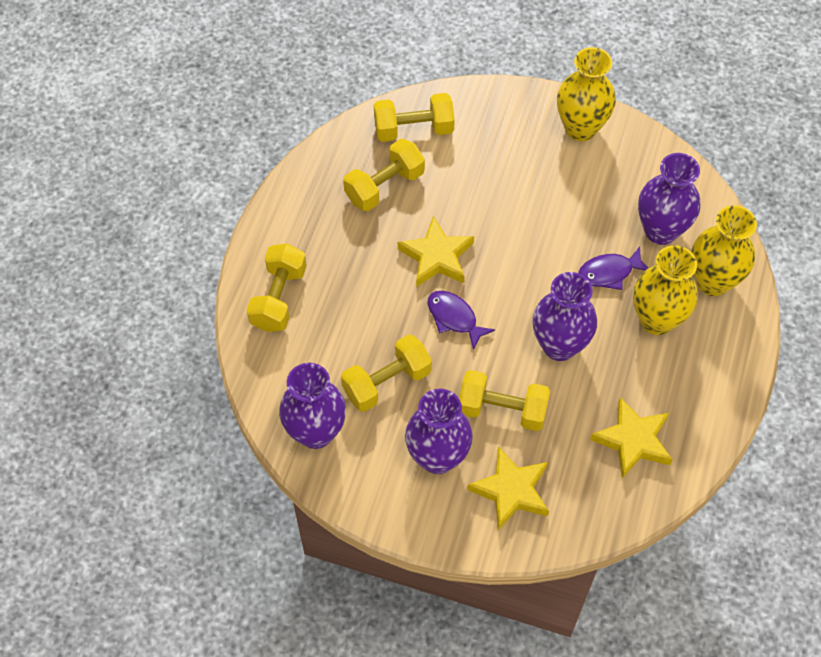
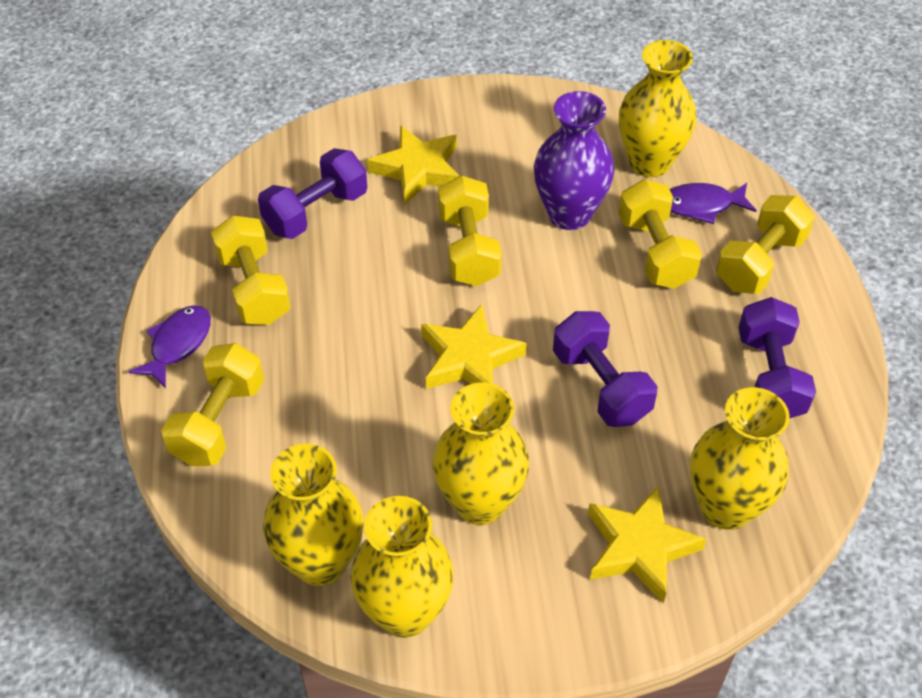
purple dumbbell: 0 -> 3
purple vase: 4 -> 1
yellow vase: 3 -> 5

